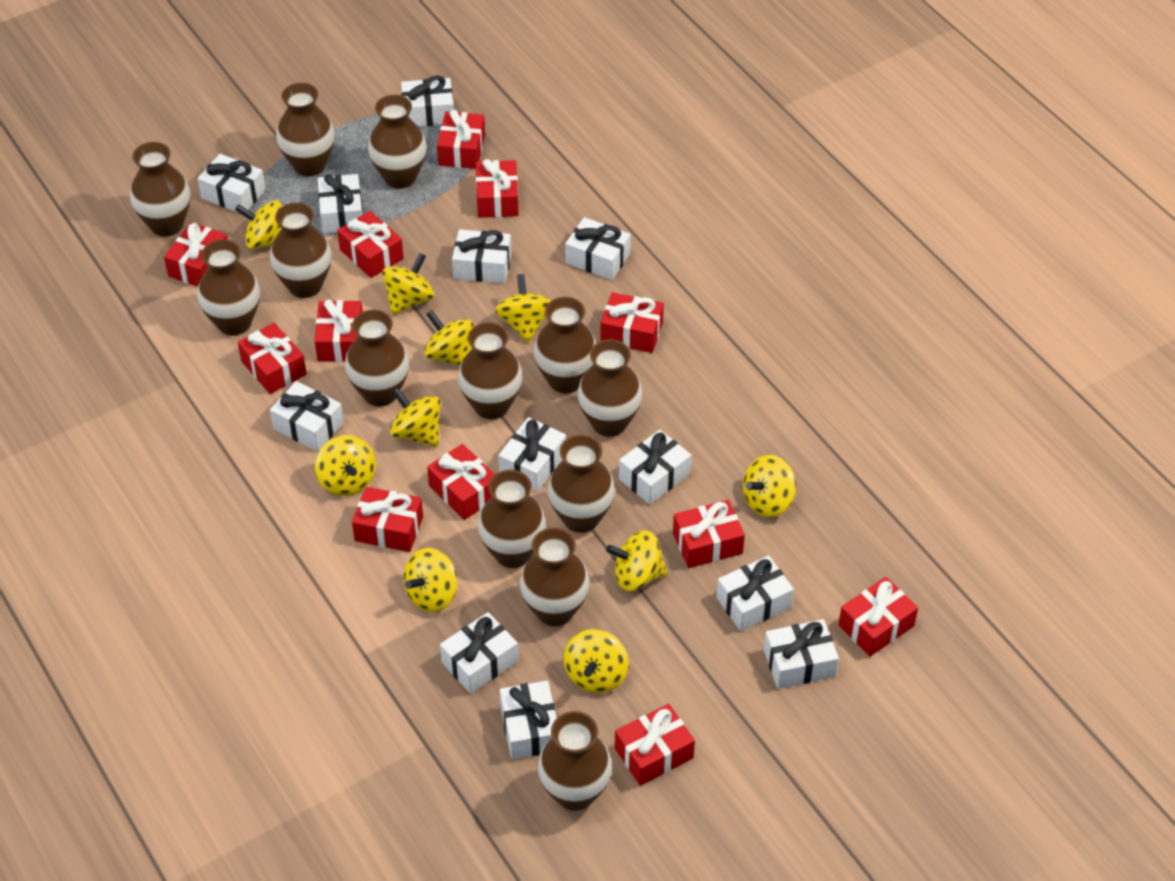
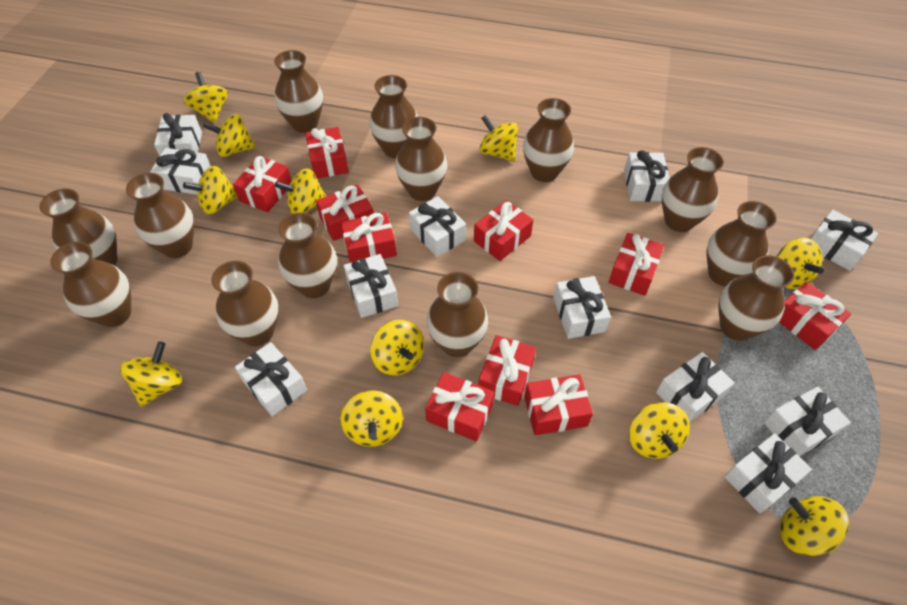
red gift: 12 -> 10
white gift: 12 -> 11
yellow spinning top: 10 -> 11

